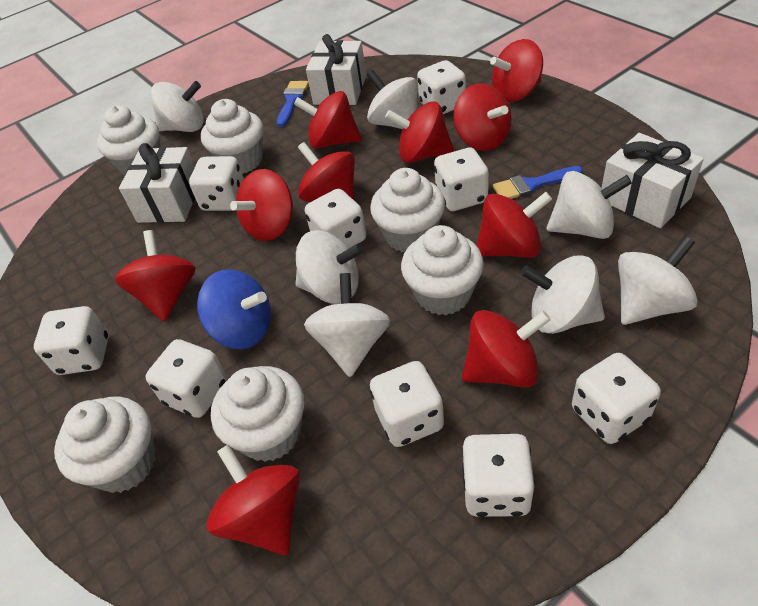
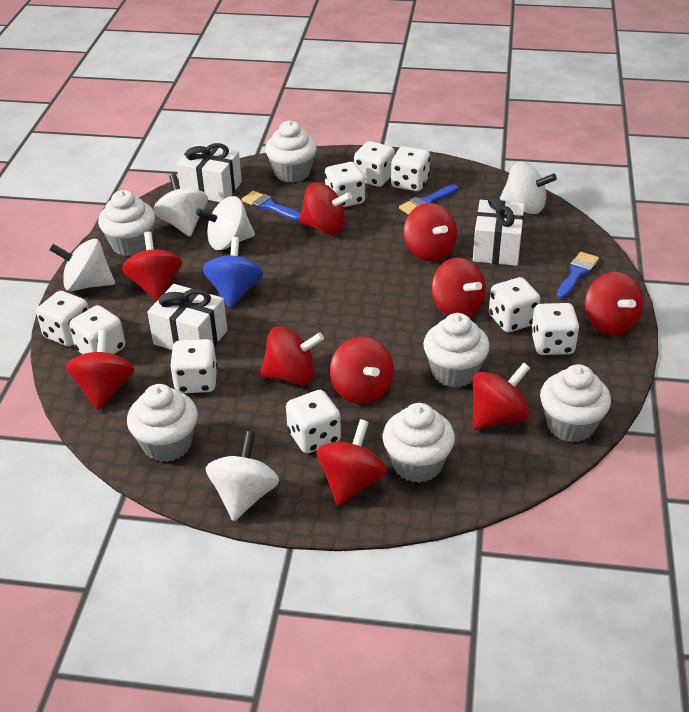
blue brush: 2 -> 3
white spinning top: 7 -> 5

